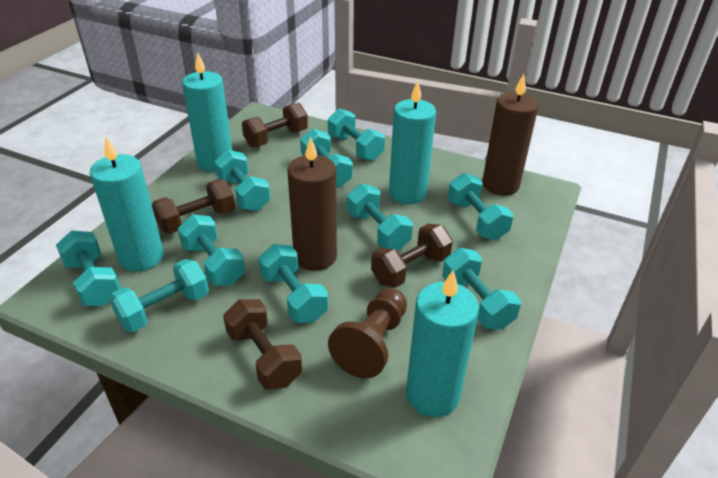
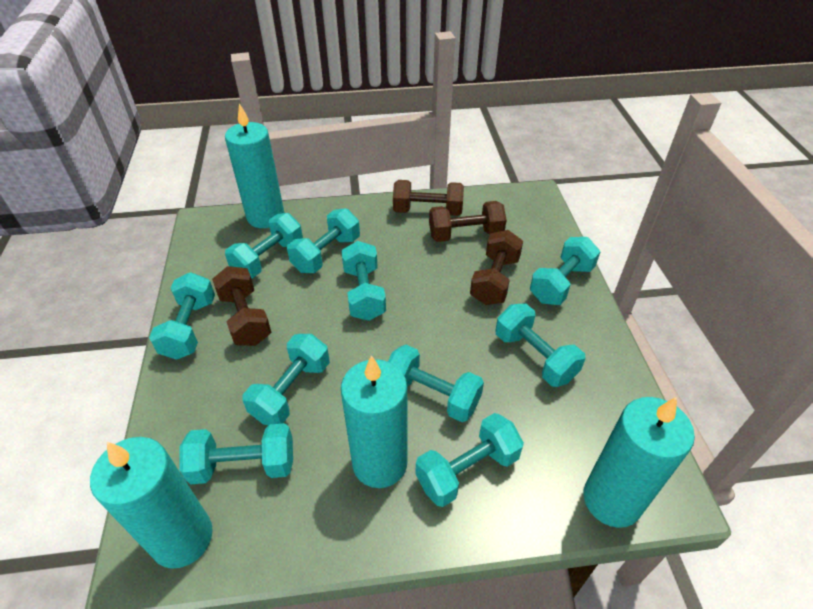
brown candle: 2 -> 0
brown pawn: 1 -> 0

